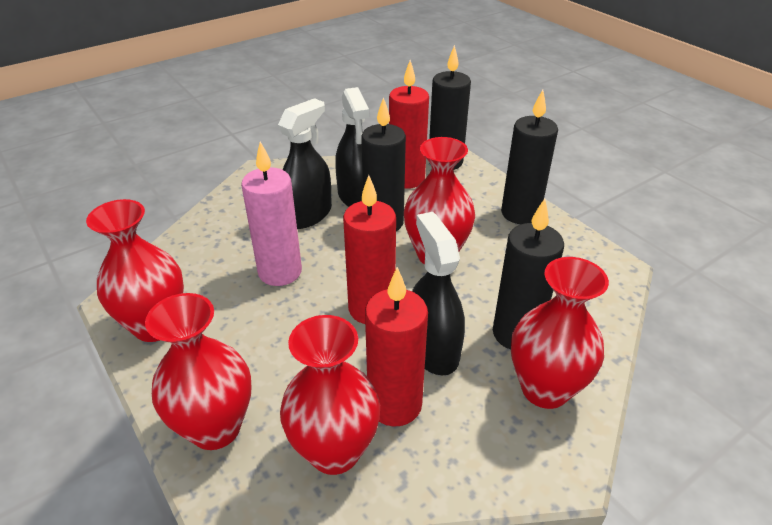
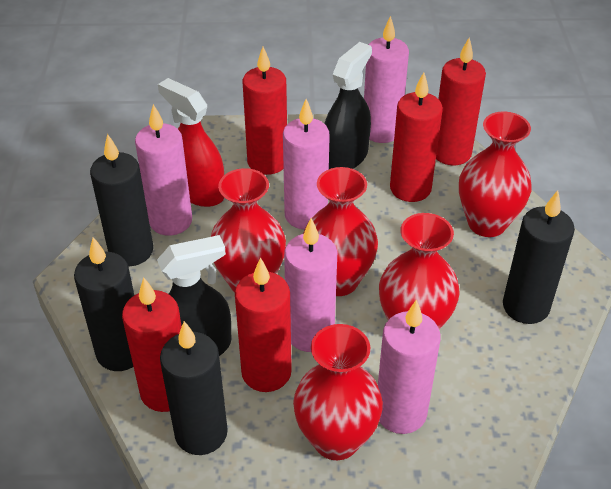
black spray bottle: 3 -> 2
pink candle: 1 -> 5
red candle: 3 -> 5
red spray bottle: 0 -> 1

